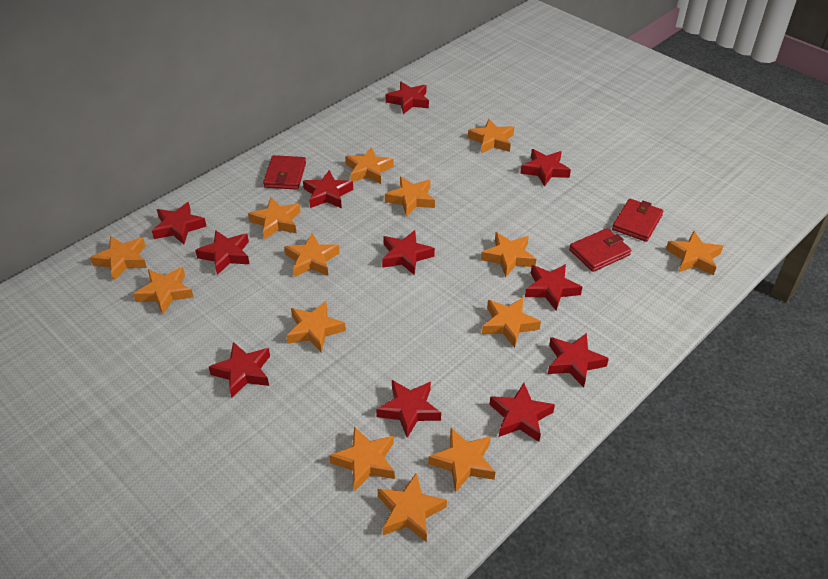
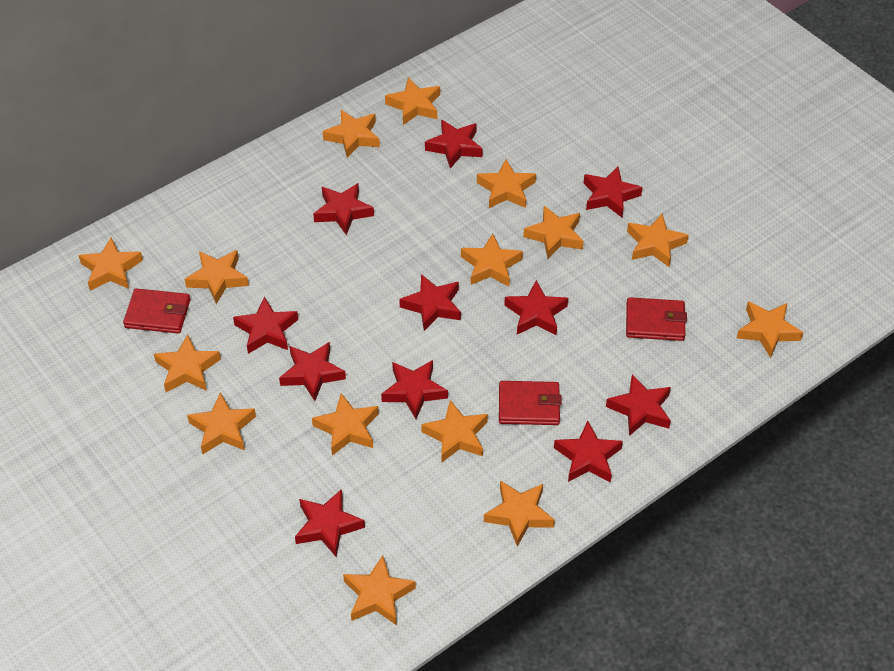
orange star: 14 -> 15

